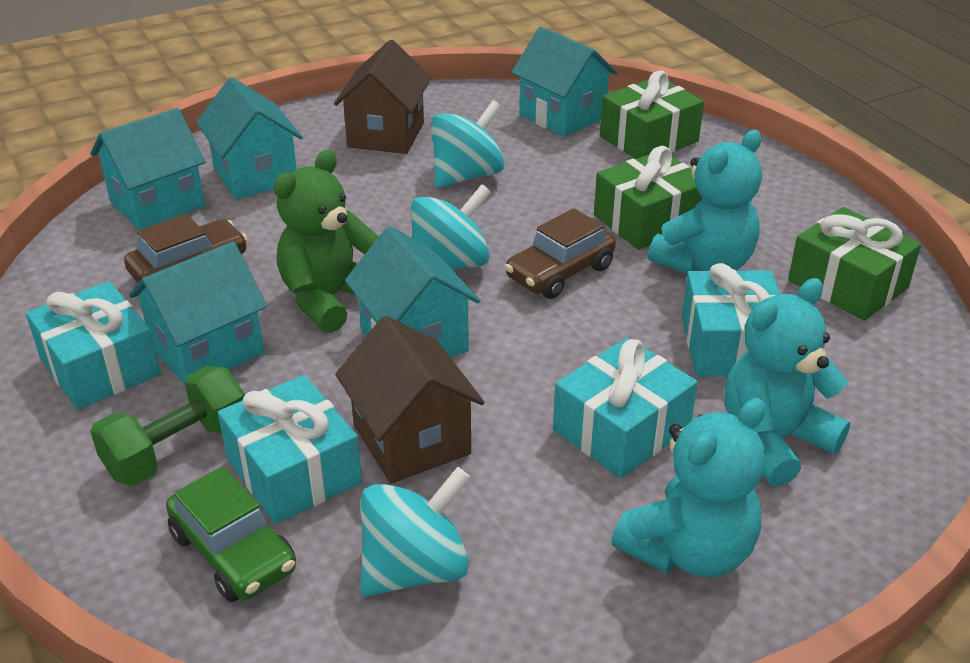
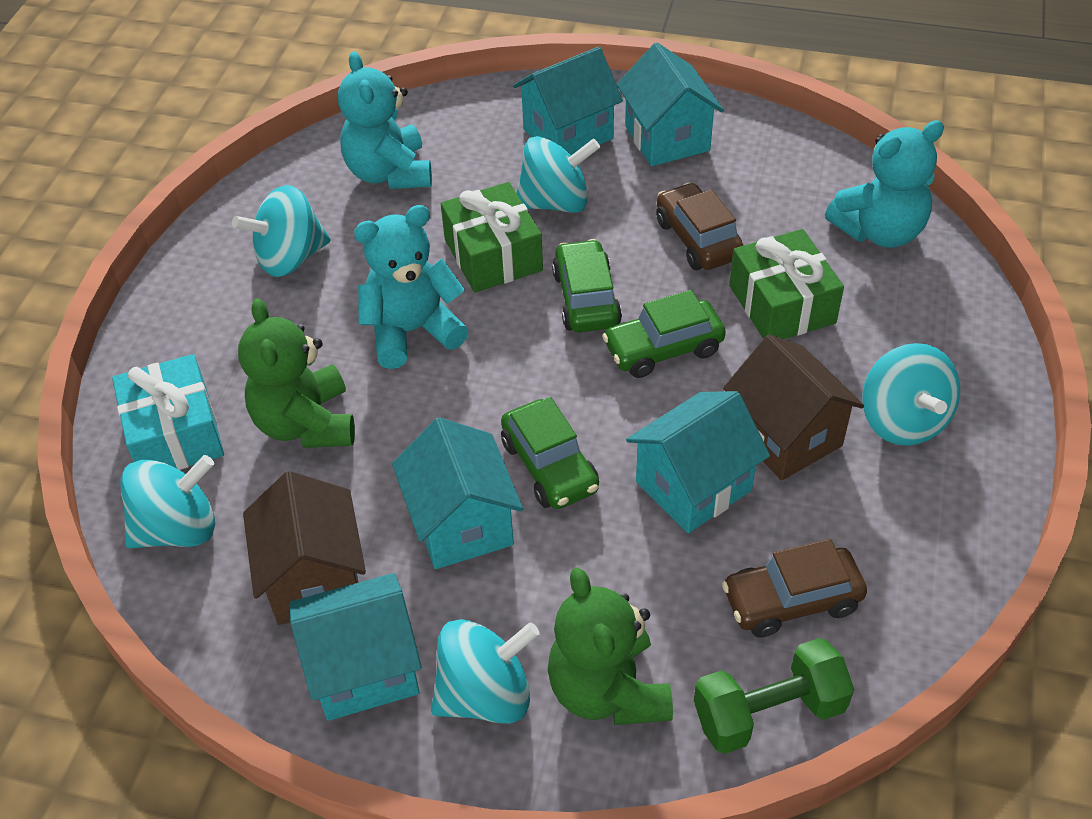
green car: 1 -> 3
green gift: 3 -> 2
green teddy bear: 1 -> 2
turquoise gift: 4 -> 1
turquoise spinning top: 3 -> 5

